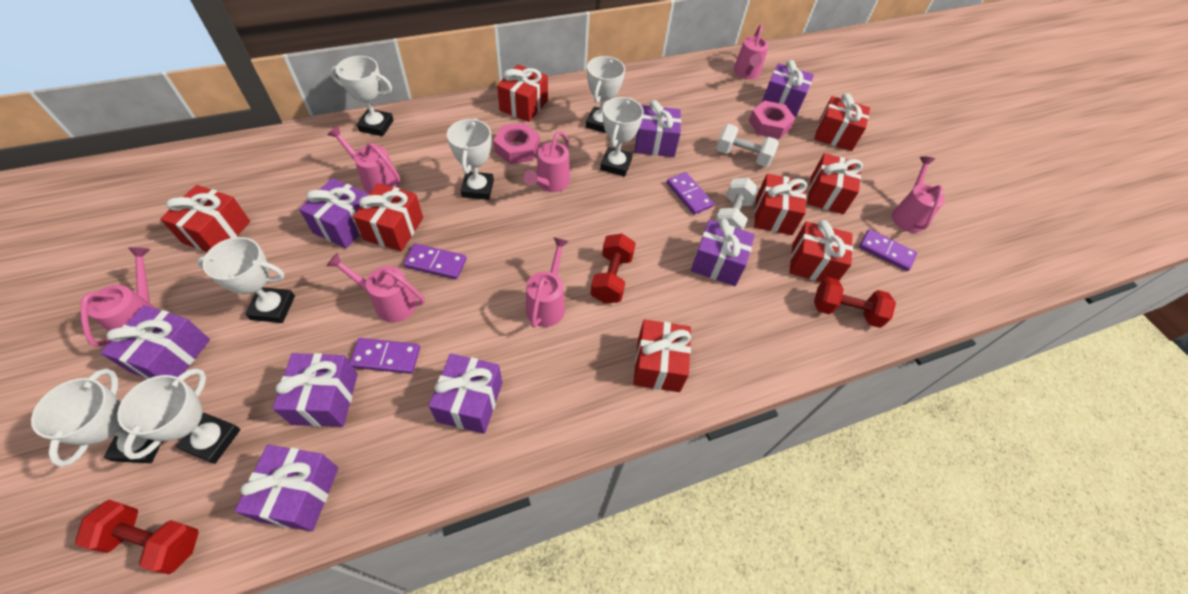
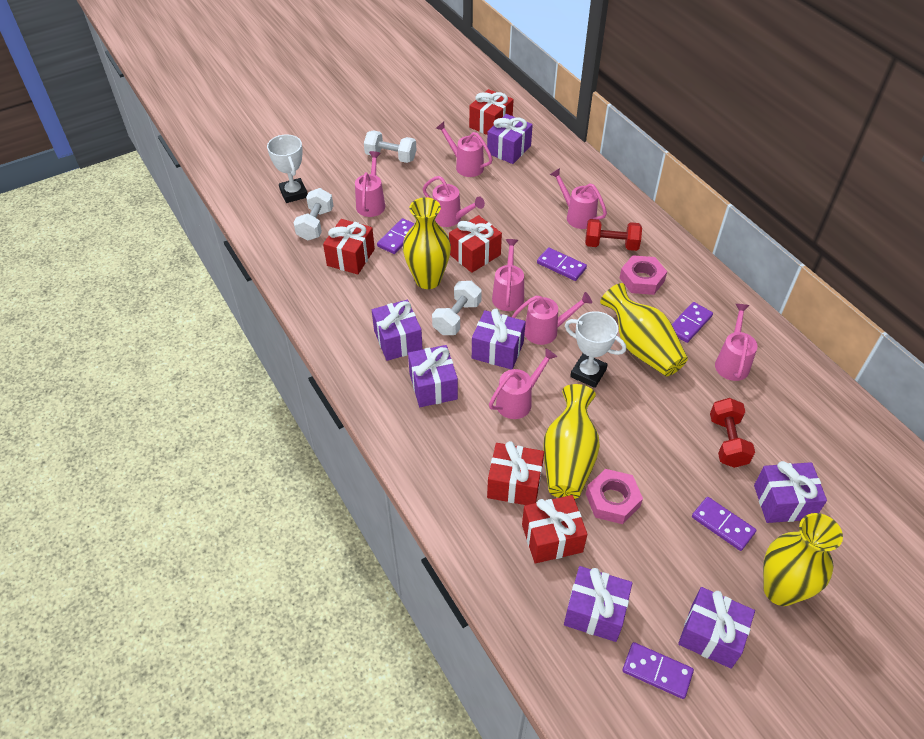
pink watering can: 7 -> 8
purple domino: 4 -> 5
purple gift: 8 -> 7
red dumbbell: 3 -> 2
red gift: 8 -> 5
white dumbbell: 2 -> 3
white trophy: 7 -> 2
yellow vase: 0 -> 4

